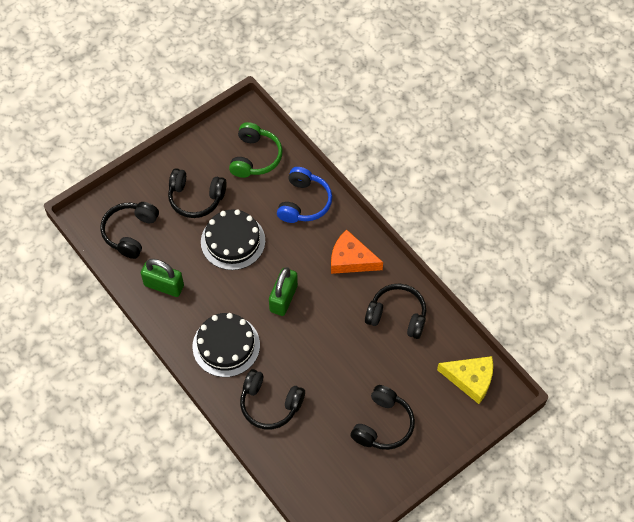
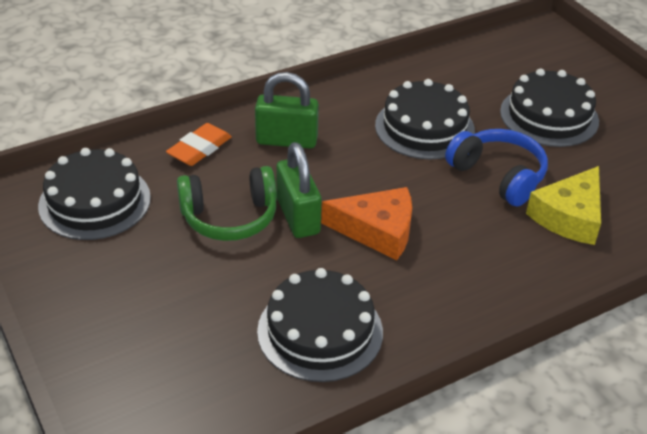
black cake: 2 -> 4
black headphones: 5 -> 0
orange eraser: 0 -> 1

